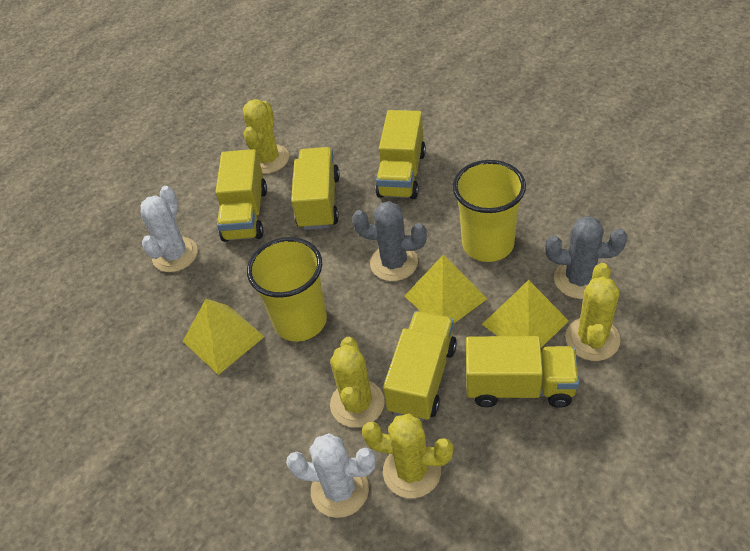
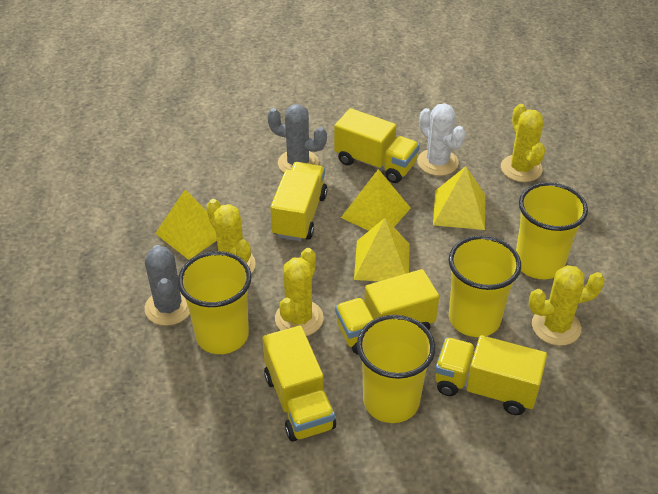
white cactus: 2 -> 1
yellow cup: 2 -> 4
yellow pyramid: 3 -> 4

